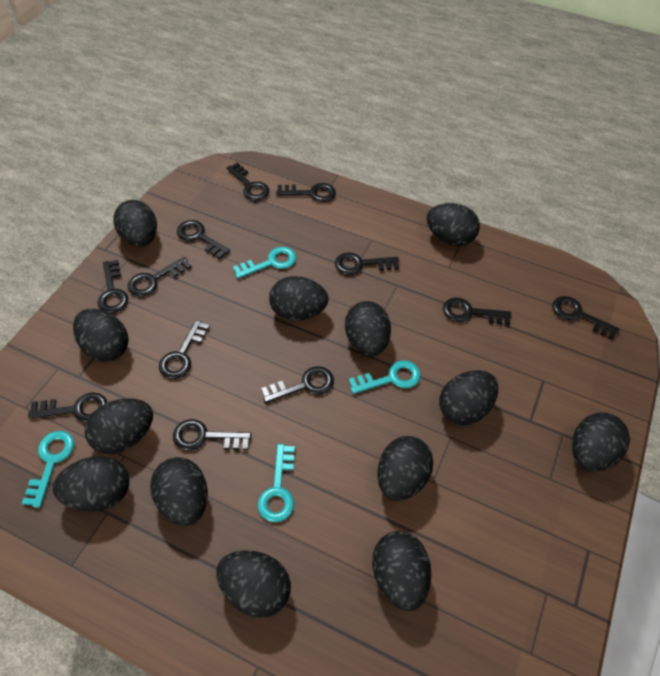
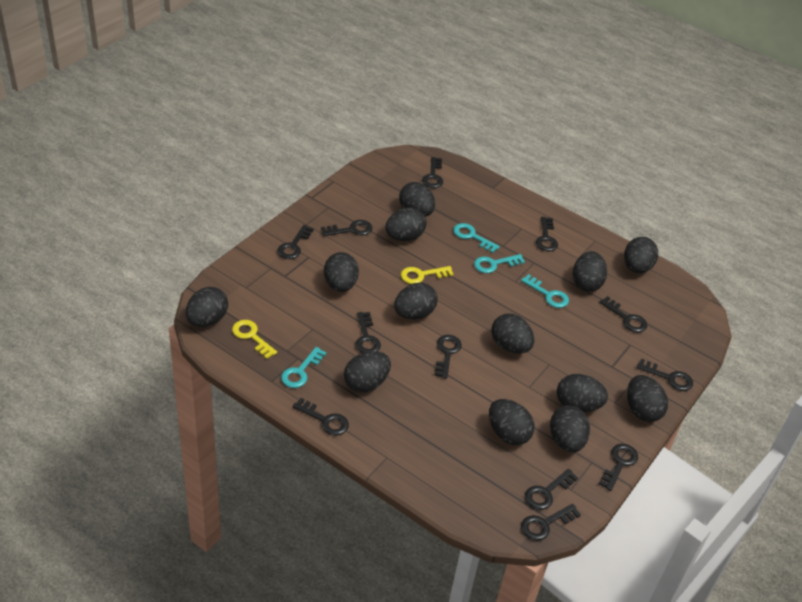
yellow key: 0 -> 2

